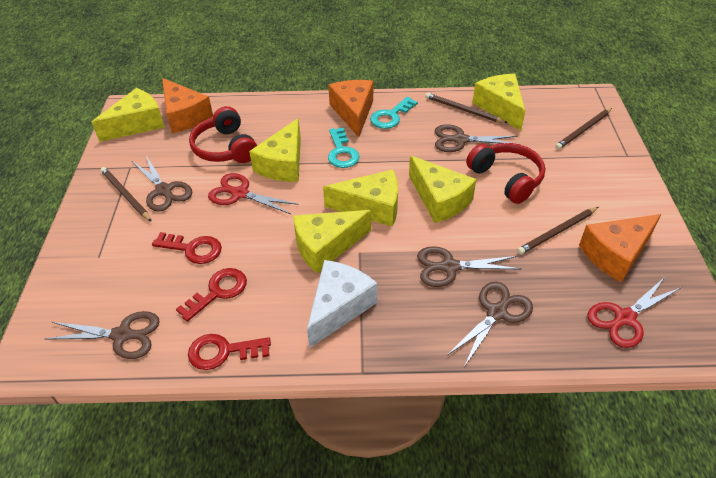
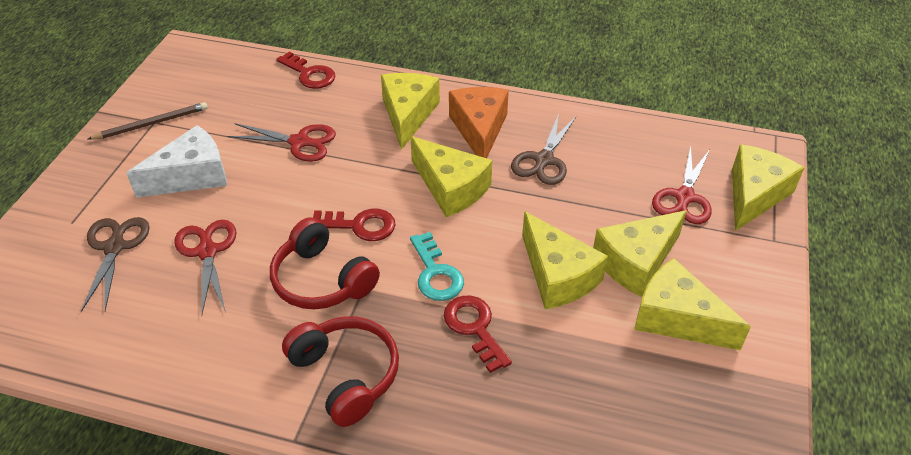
brown pencil: 4 -> 1
brown scissors: 5 -> 2
orange cheese: 3 -> 1
red scissors: 2 -> 3
turquoise key: 2 -> 1

